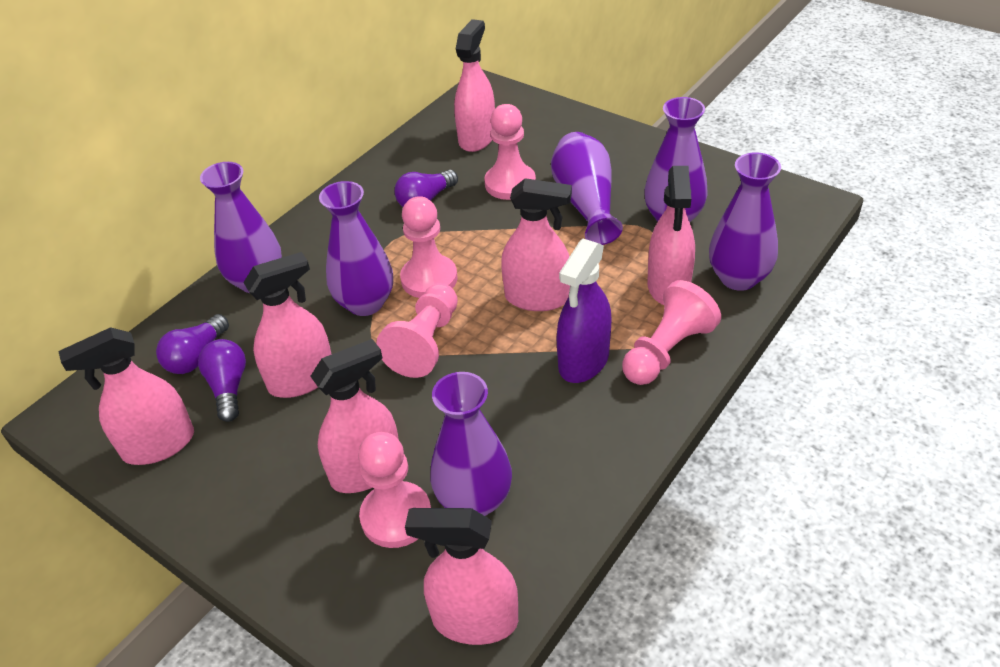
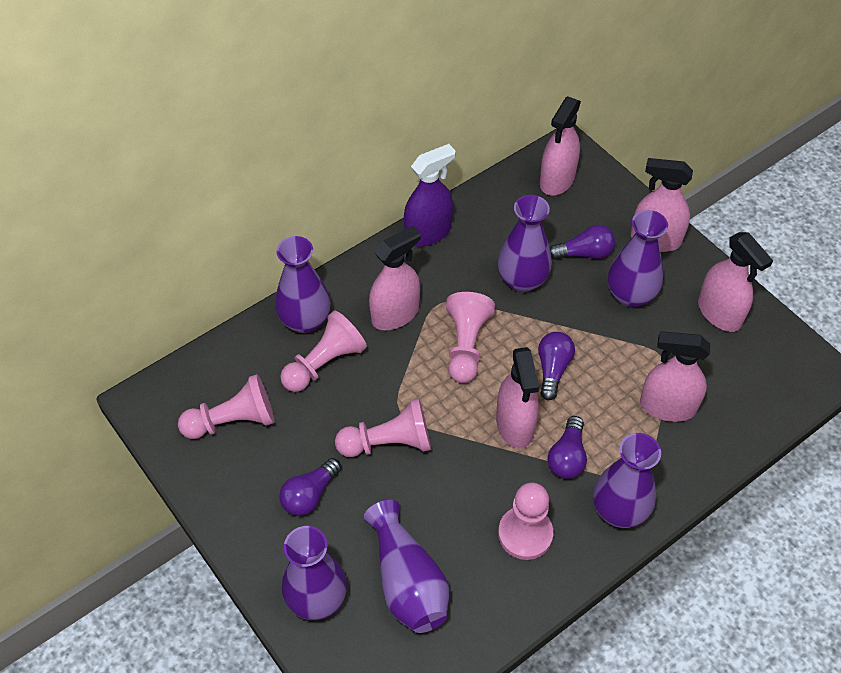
pink spray bottle: 7 -> 6
purple light bulb: 3 -> 4

